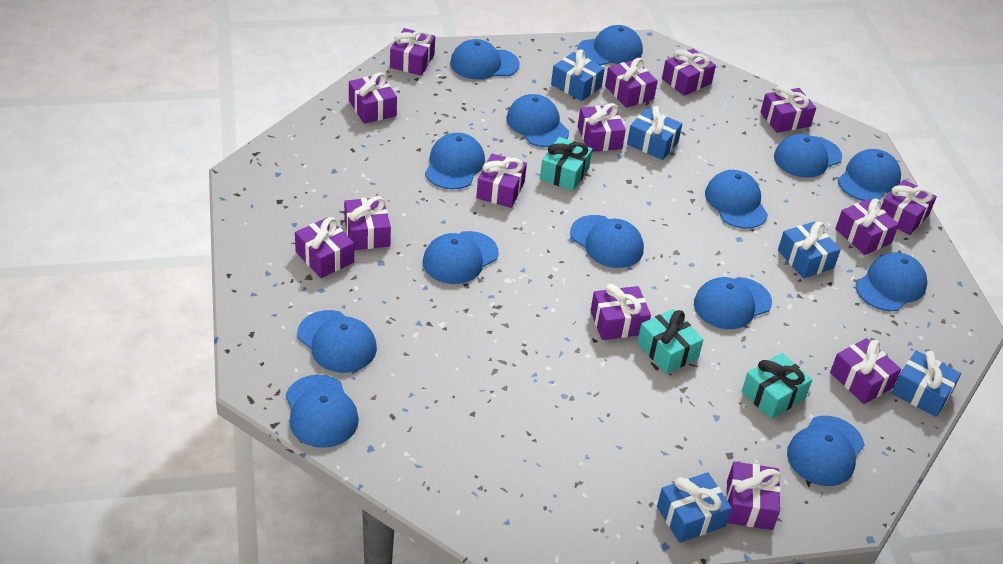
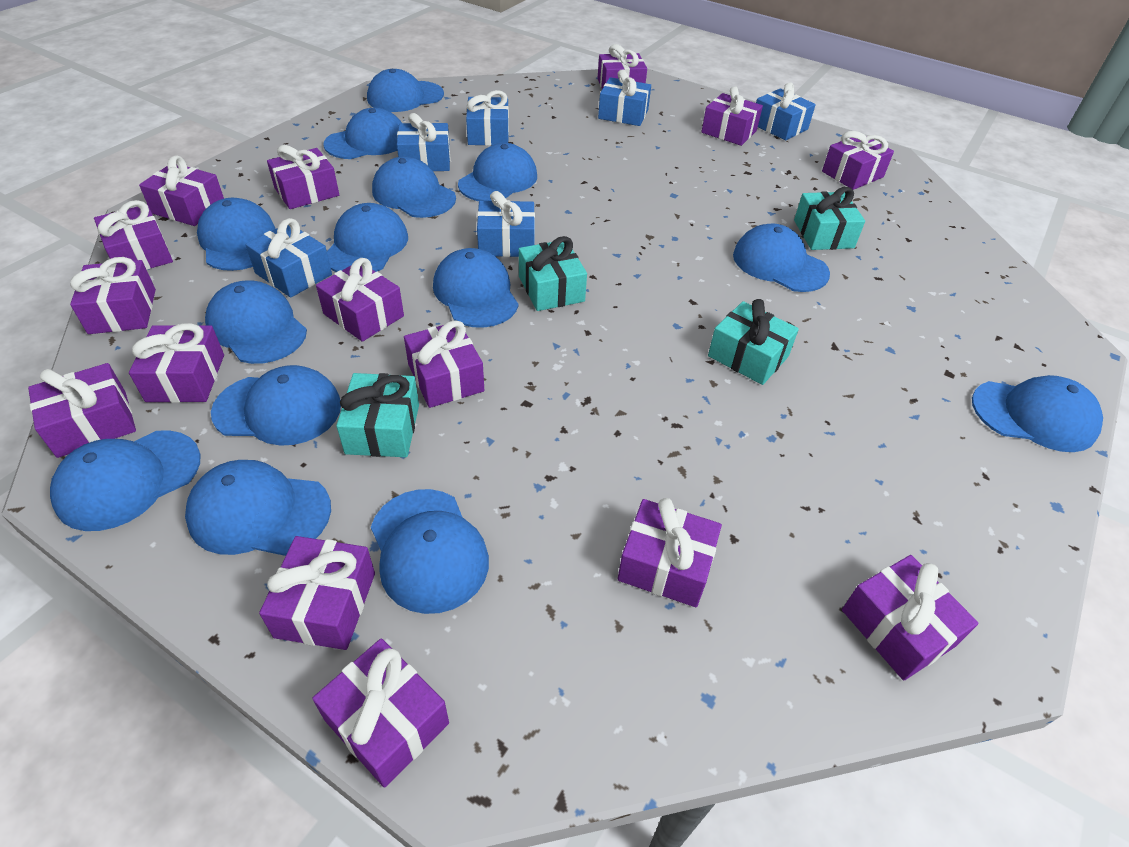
blue gift: 5 -> 6
purple gift: 14 -> 15
turquoise gift: 3 -> 4

